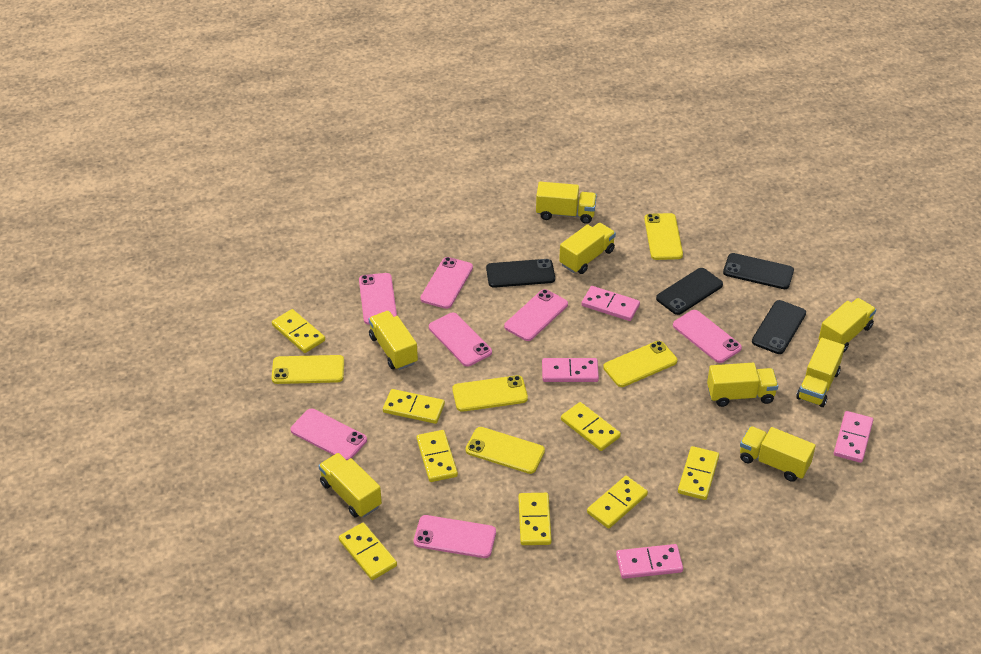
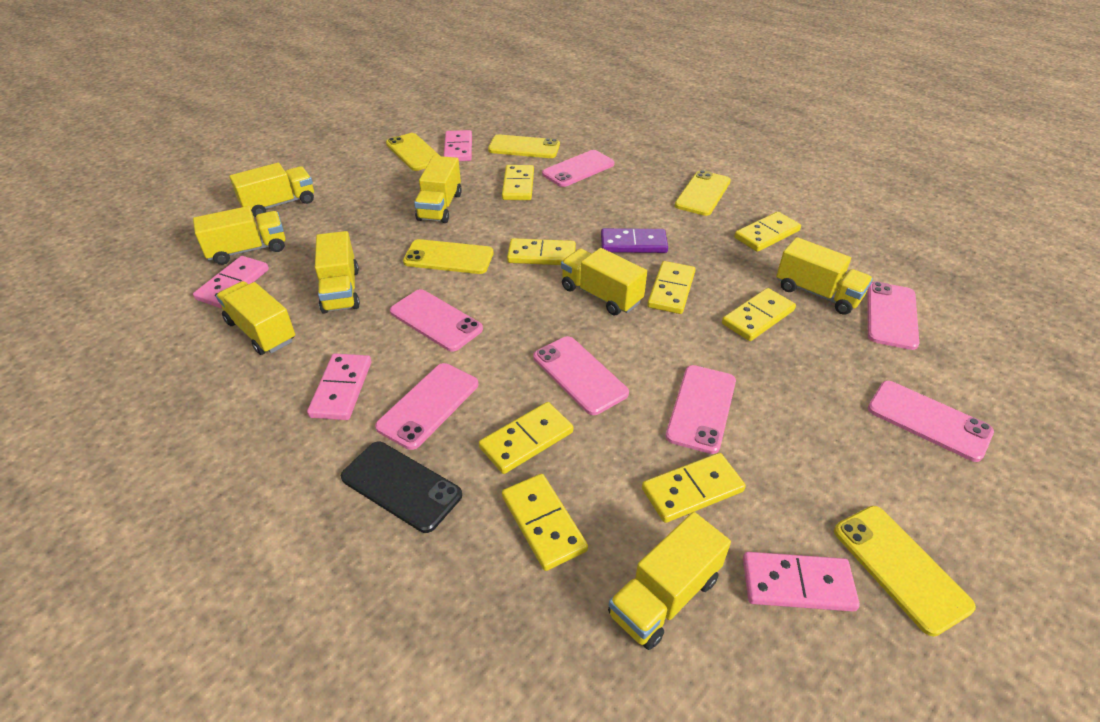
black phone: 4 -> 1
purple domino: 0 -> 1

